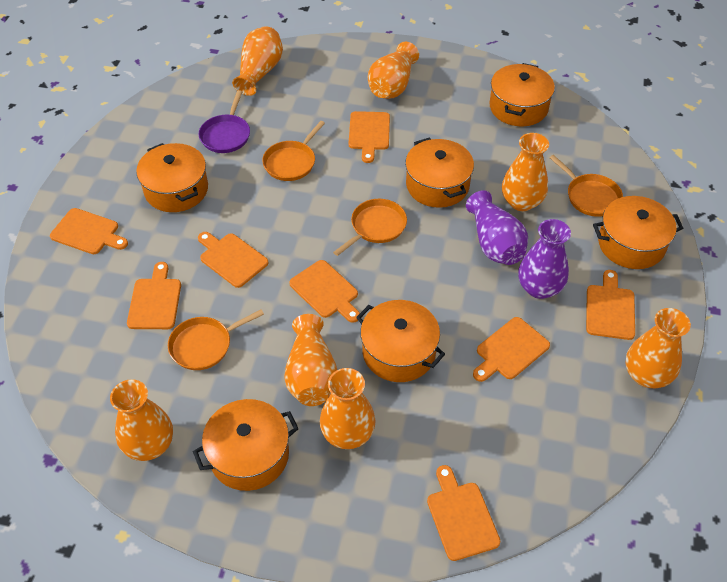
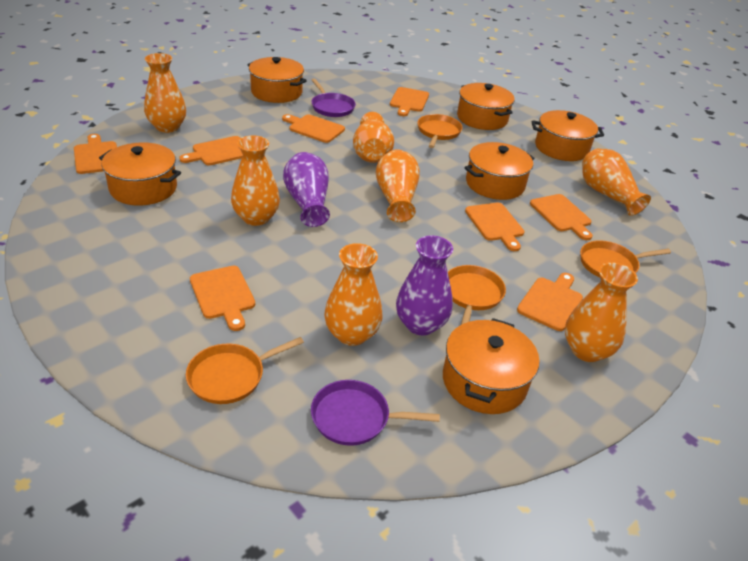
purple pan: 1 -> 2

